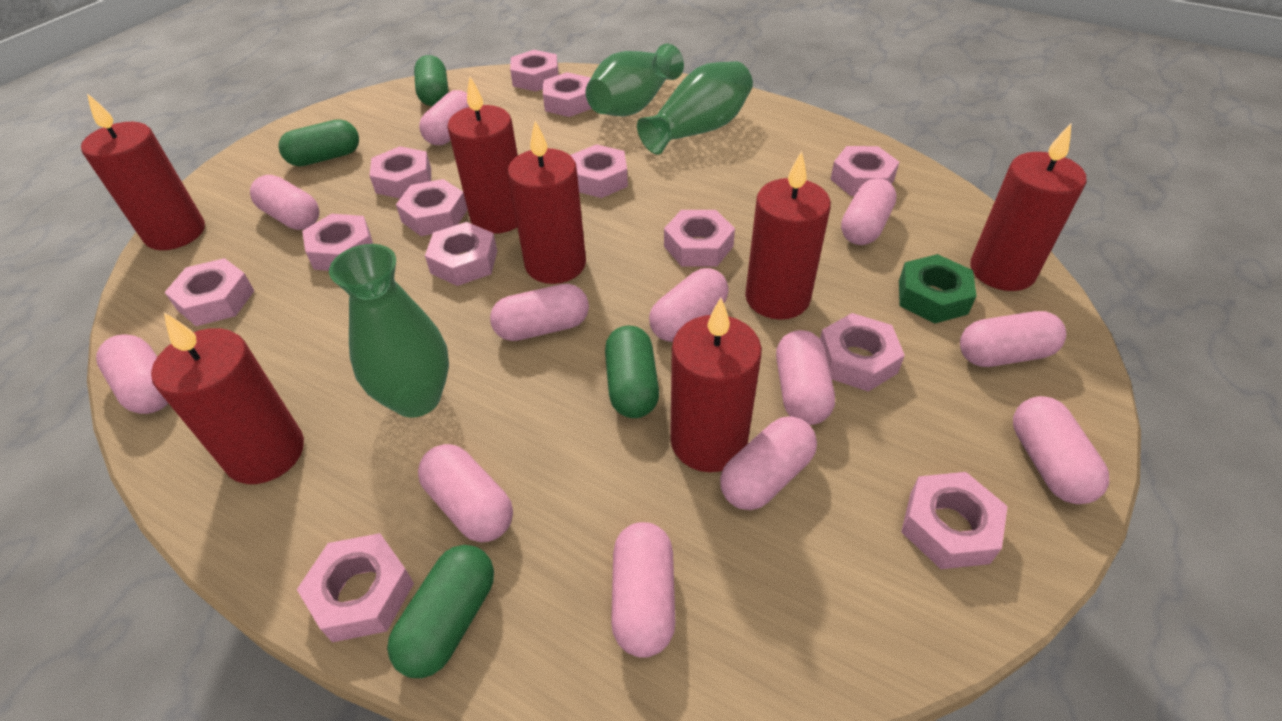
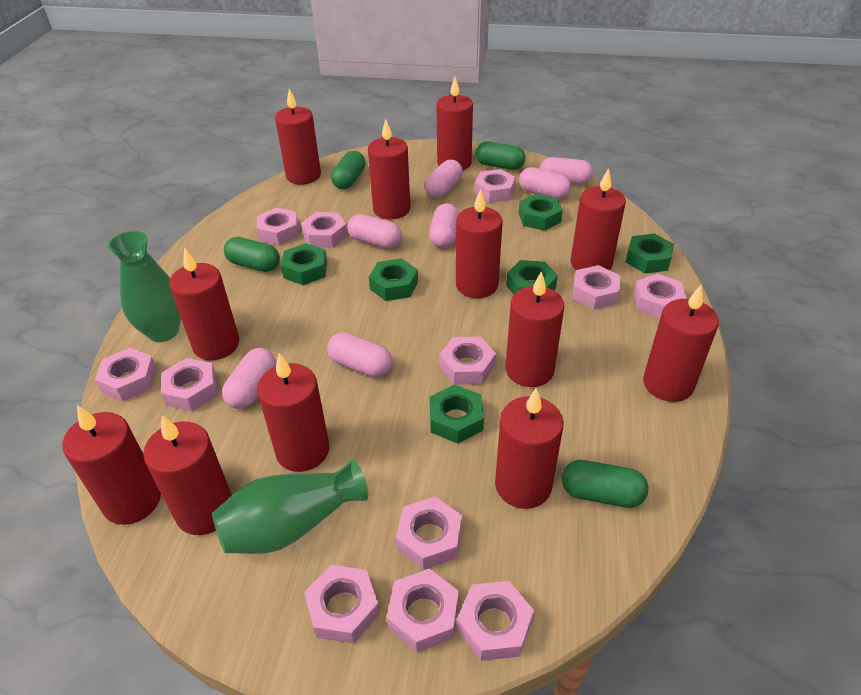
green nut: 1 -> 6
green vase: 3 -> 2
pink capsule: 12 -> 7
pink nut: 13 -> 12
red candle: 7 -> 12

